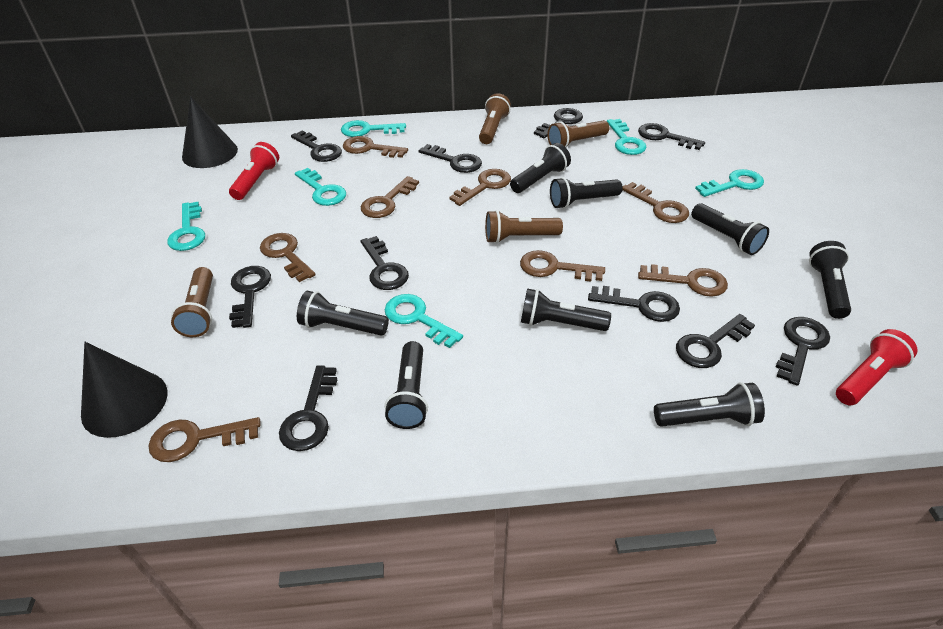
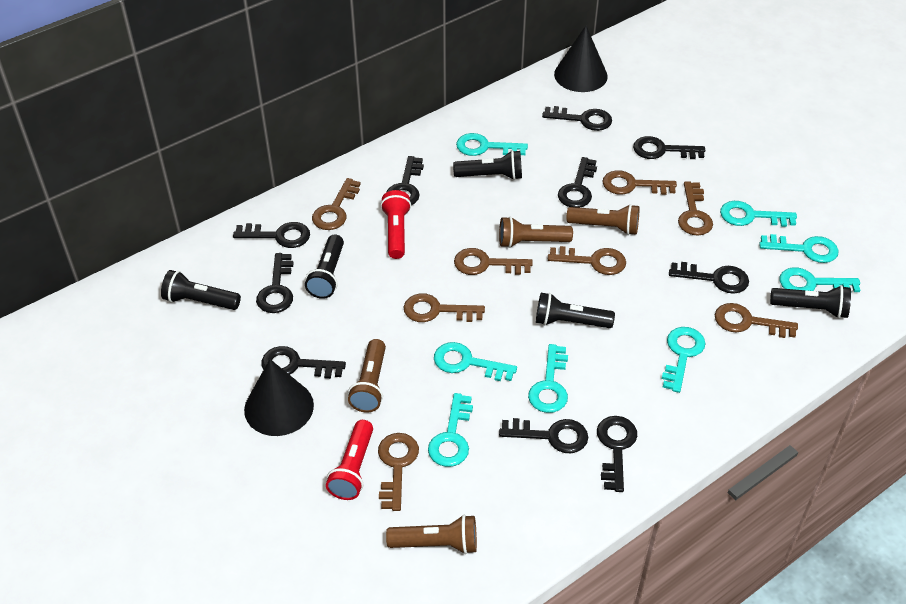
black flashlight: 8 -> 5
turquoise key: 6 -> 8

